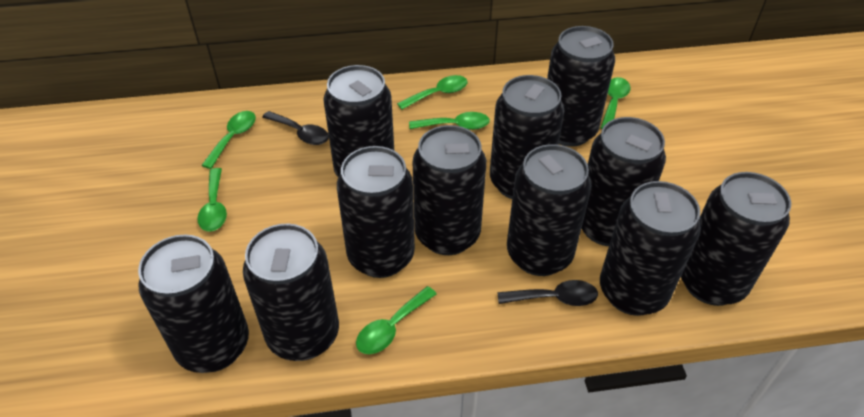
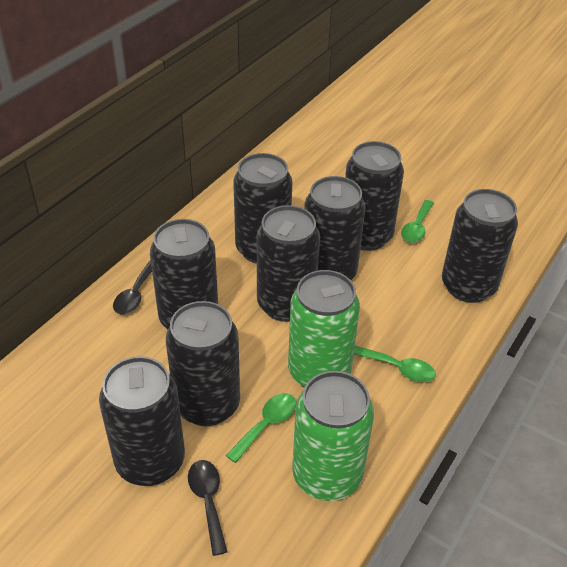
black can: 11 -> 8
green can: 0 -> 2
green spoon: 6 -> 3

